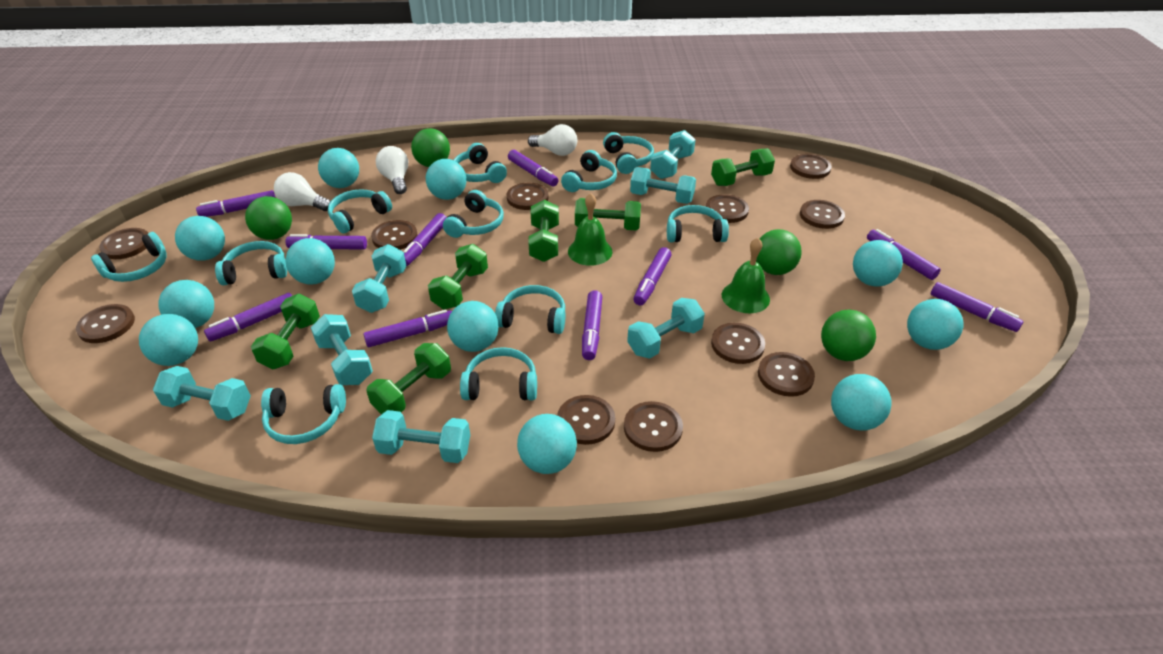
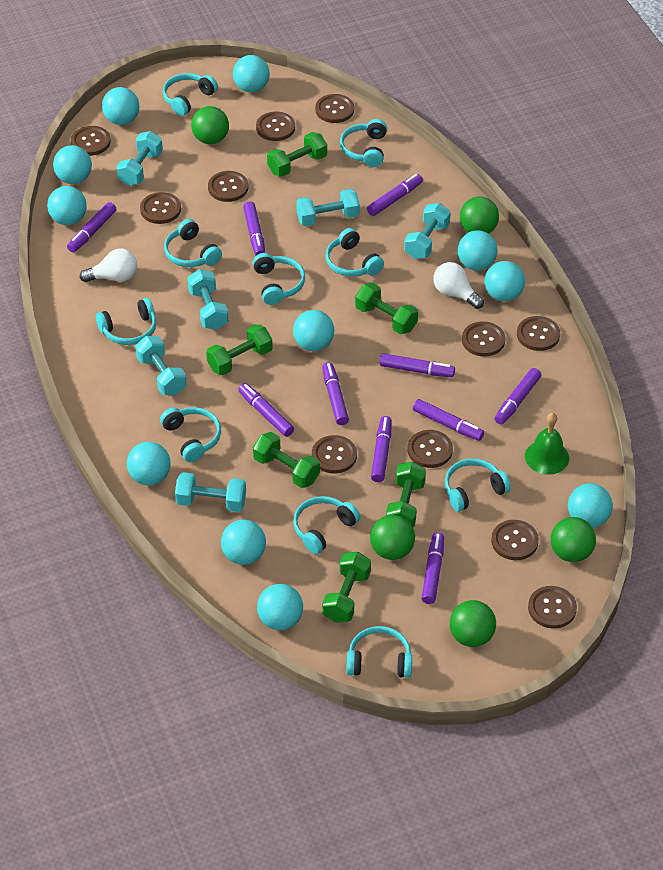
green ball: 4 -> 5
green bell: 2 -> 1
turquoise dumbbell: 7 -> 6
turquoise headphones: 11 -> 10
white light bulb: 3 -> 2

